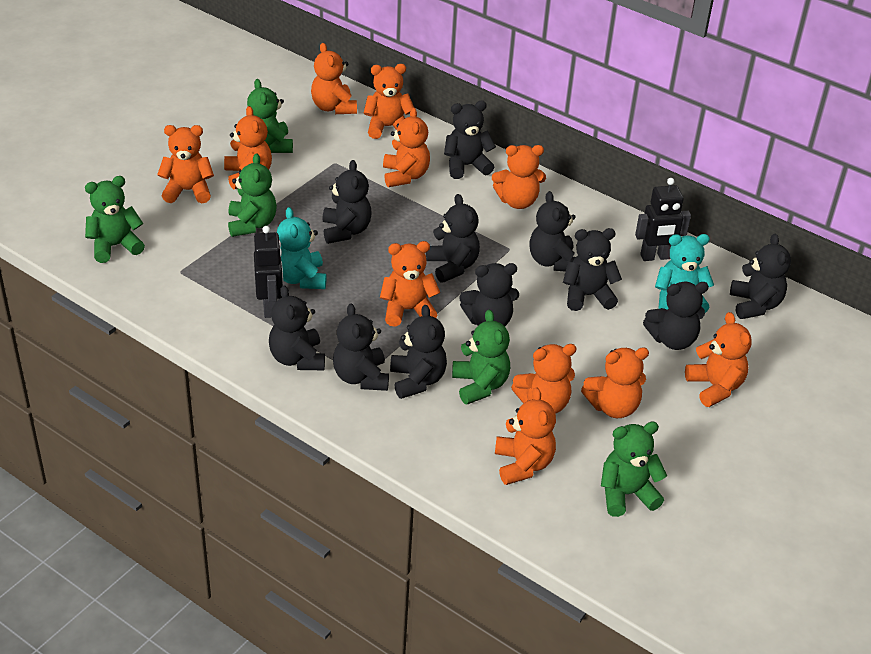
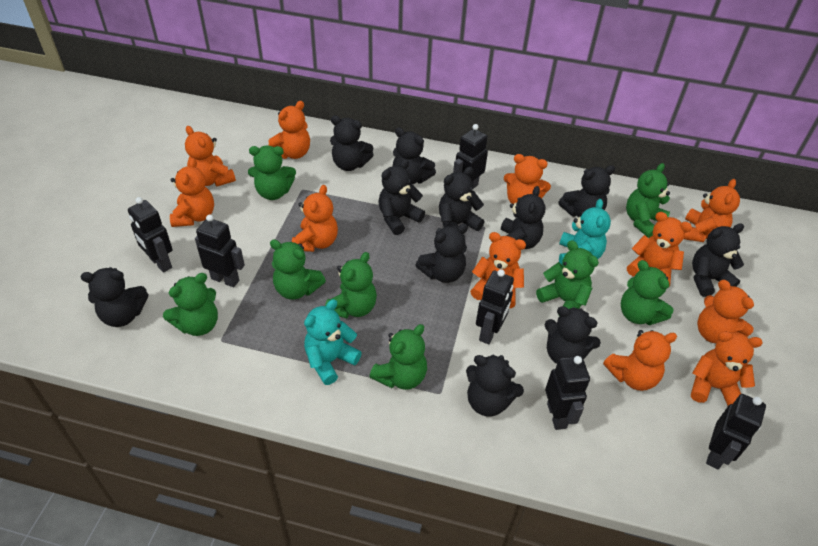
black robot: 2 -> 6
green teddy bear: 5 -> 8

